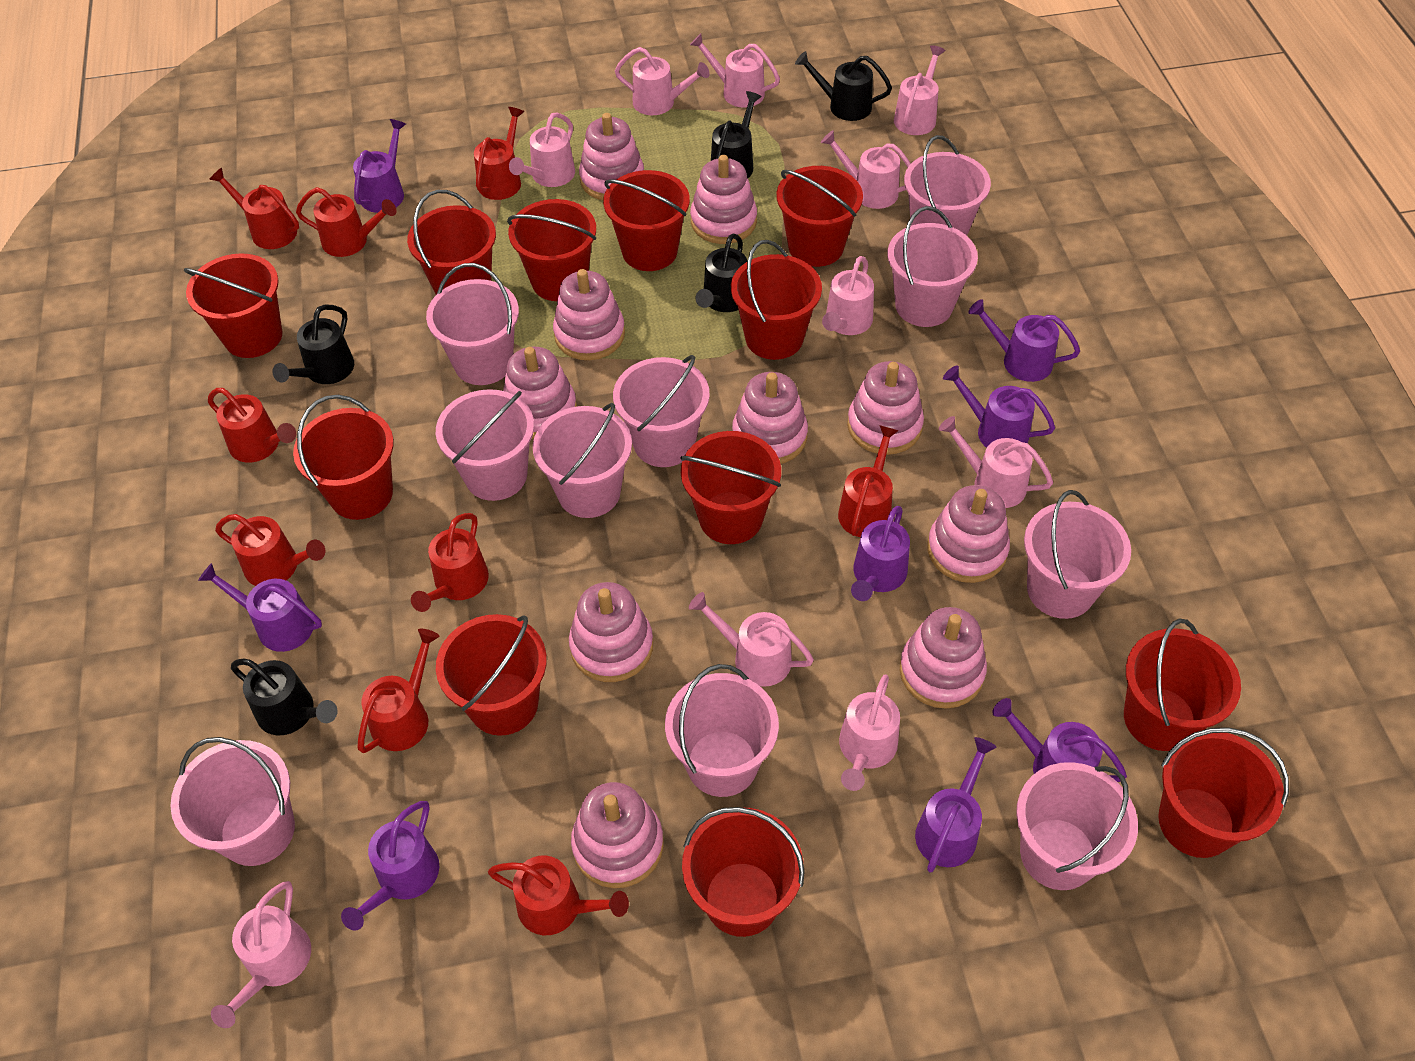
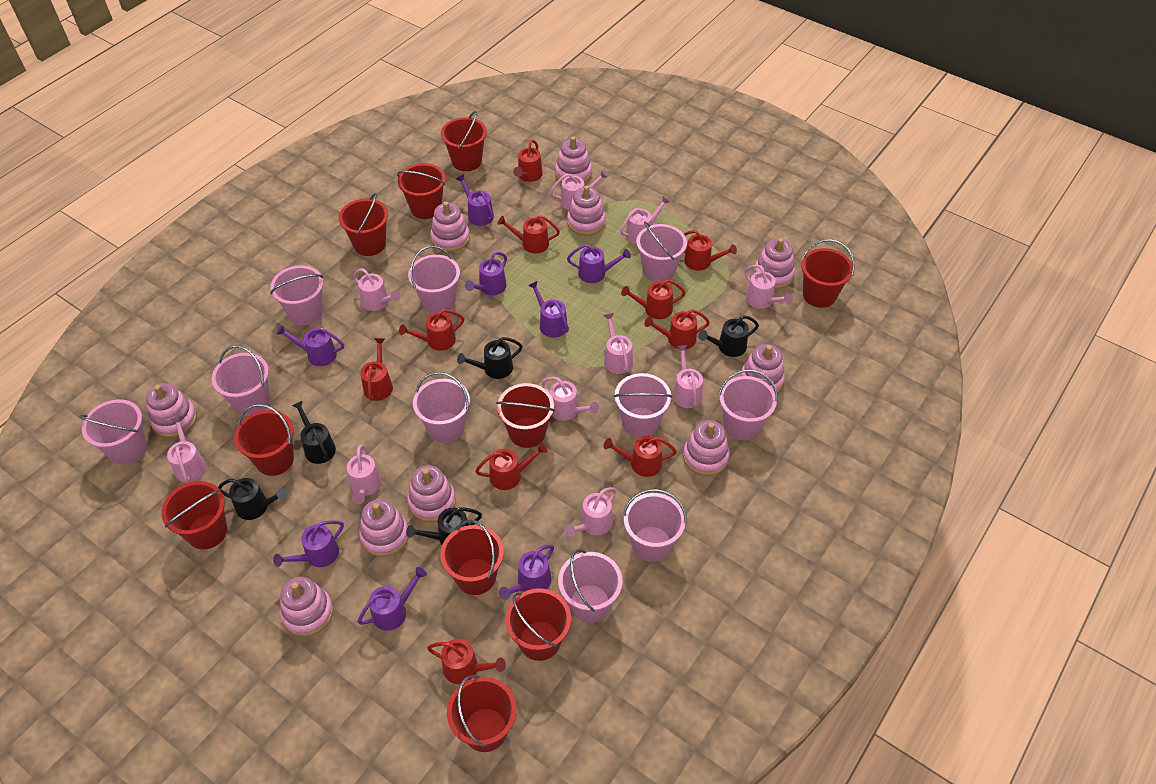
red bucket: 12 -> 10
red watering can: 9 -> 10

